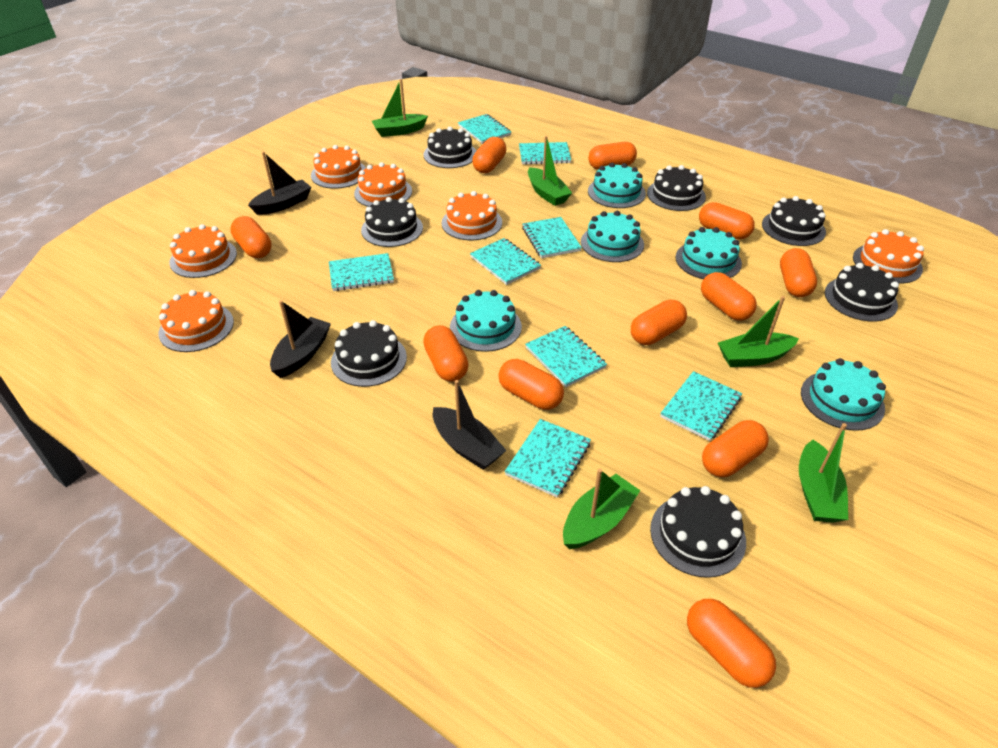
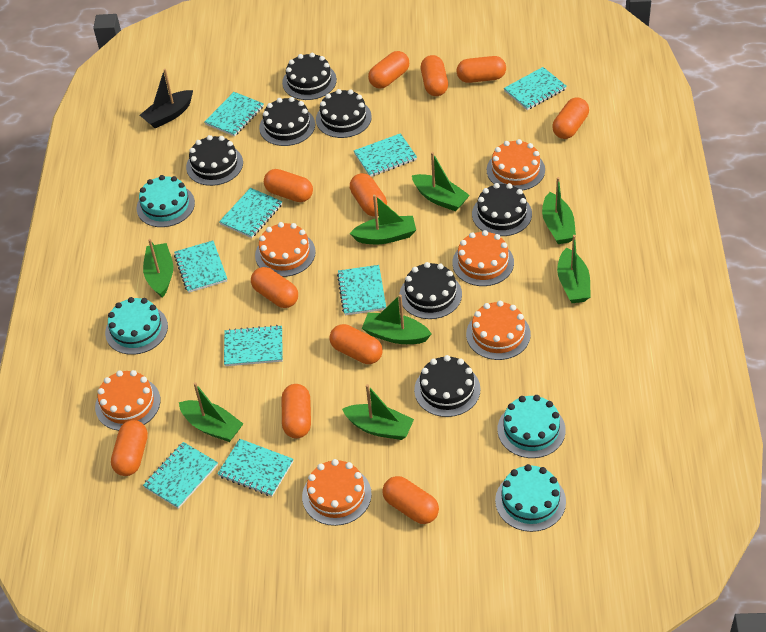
black boat: 3 -> 1
green boat: 5 -> 8
turquoise cake: 5 -> 4
turquoise notebook: 8 -> 9

